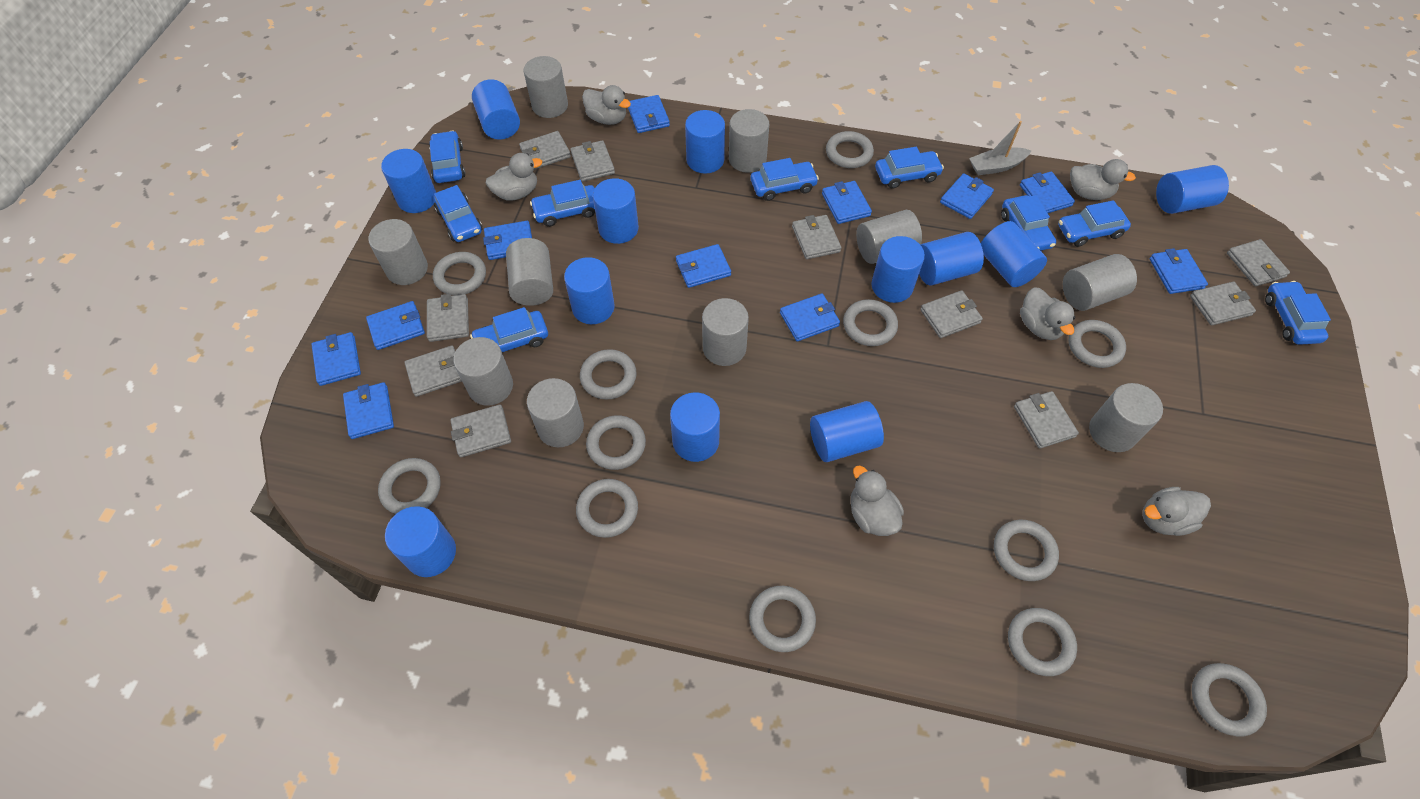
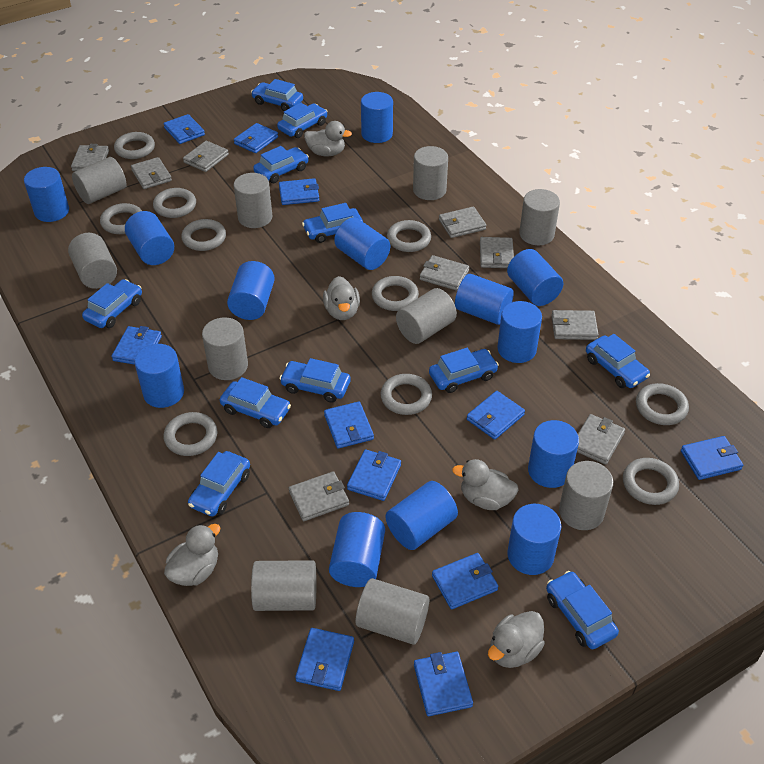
blue car: 9 -> 11
blue cylinder: 12 -> 13
grey boat: 1 -> 0
grey duck: 6 -> 5
grey ring: 12 -> 10
grey wallet: 10 -> 9

